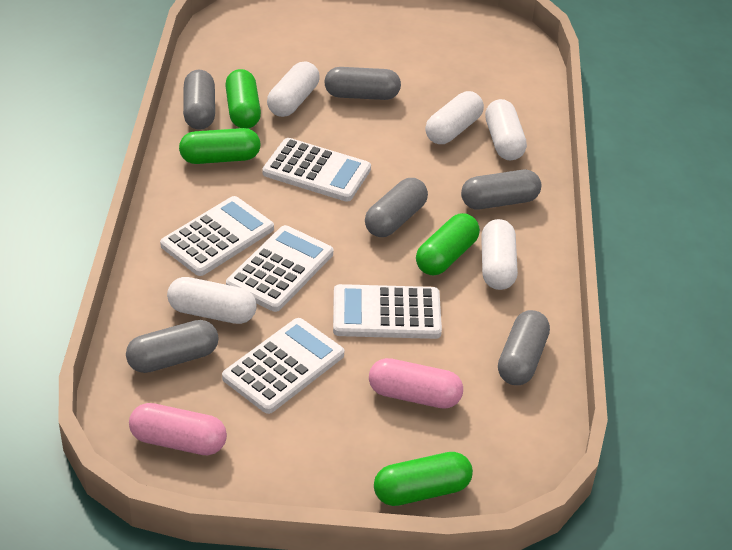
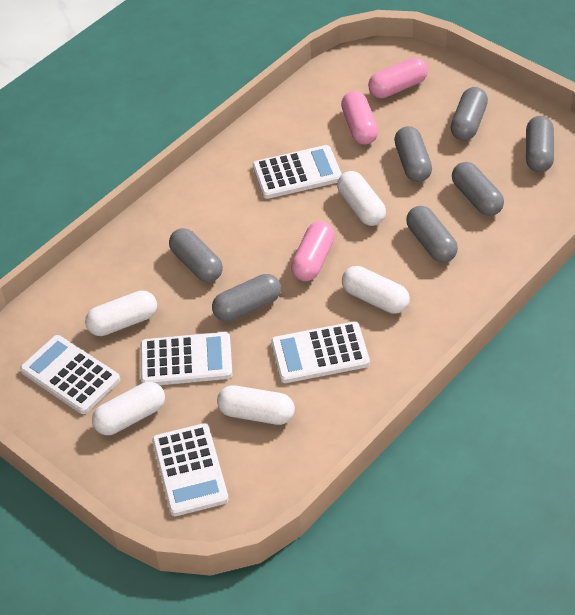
green capsule: 4 -> 0
grey capsule: 6 -> 7
pink capsule: 2 -> 3

